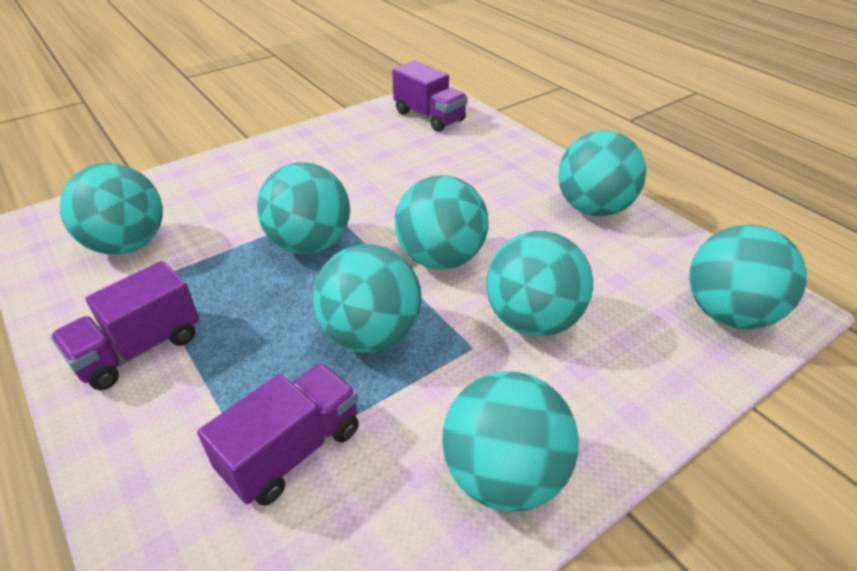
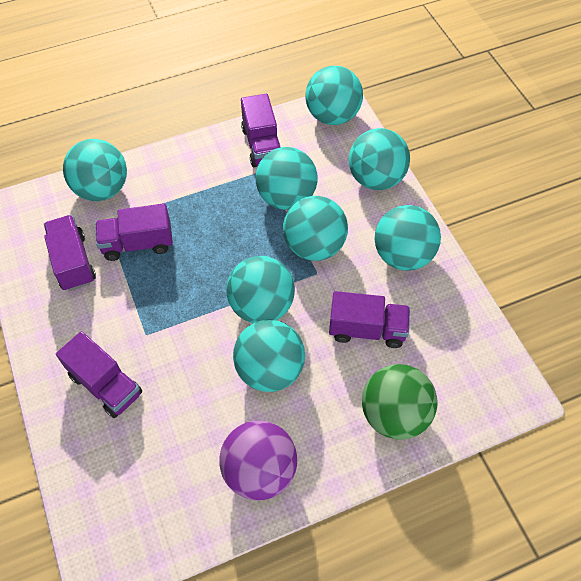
green ball: 0 -> 1
purple ball: 0 -> 1
purple truck: 3 -> 5

